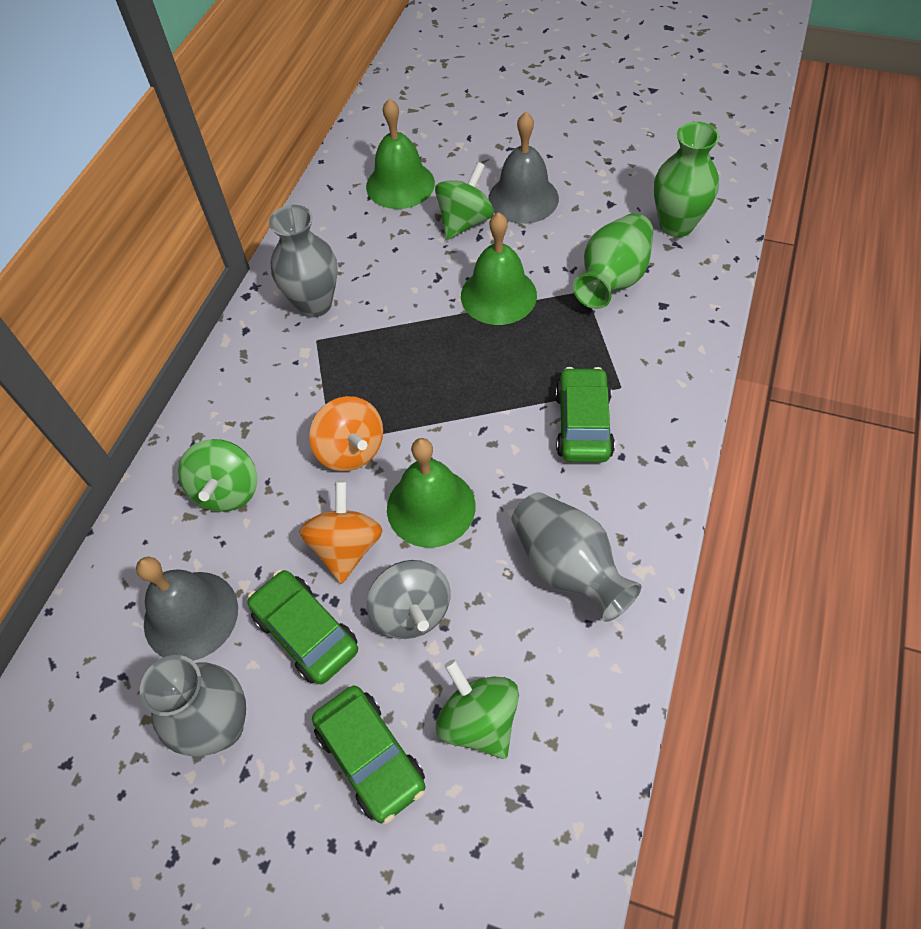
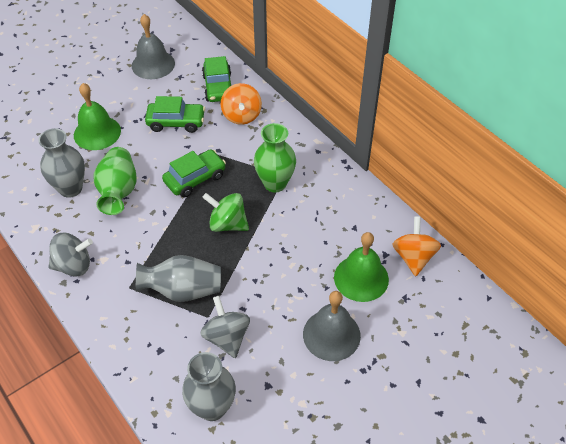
green bell: 3 -> 2
green spinning top: 3 -> 1
grey spinning top: 1 -> 2

